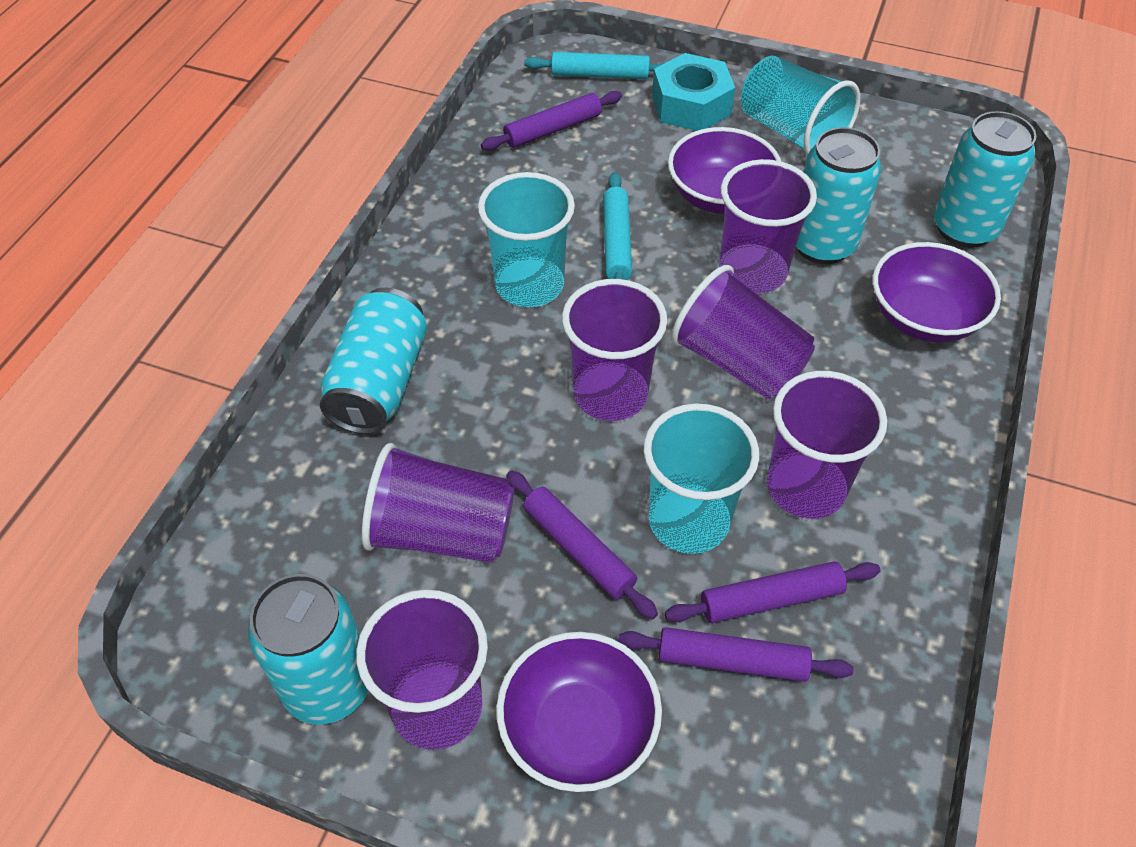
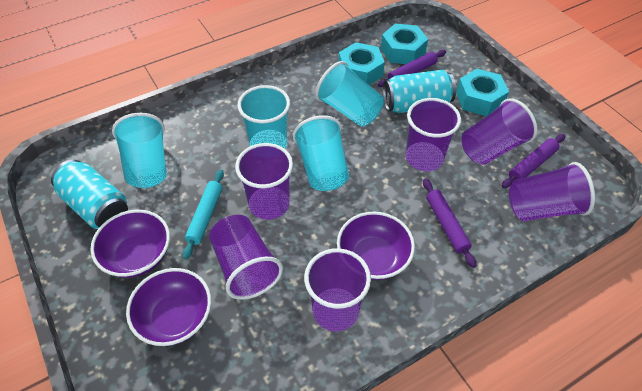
purple rolling pin: 4 -> 3
turquoise can: 4 -> 2
turquoise cup: 3 -> 4
turquoise nut: 1 -> 3
turquoise rolling pin: 2 -> 1

